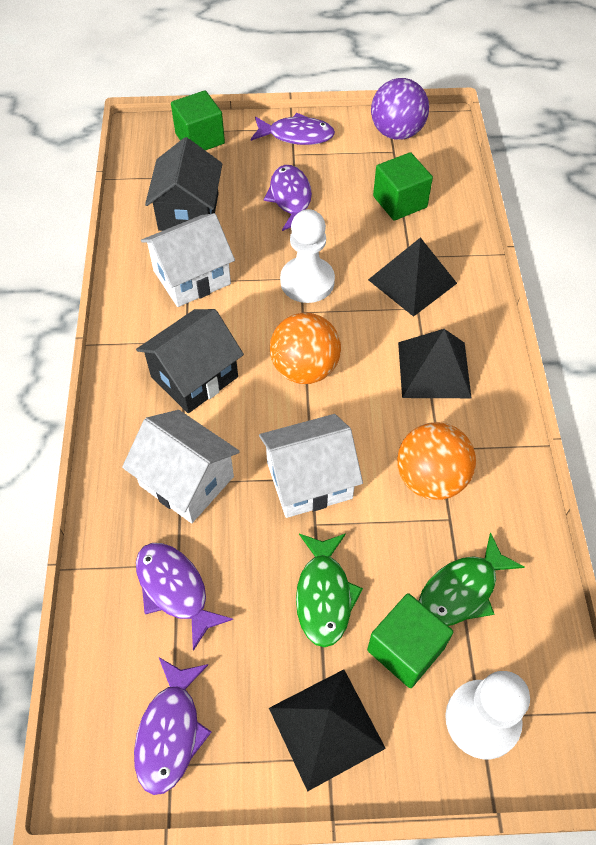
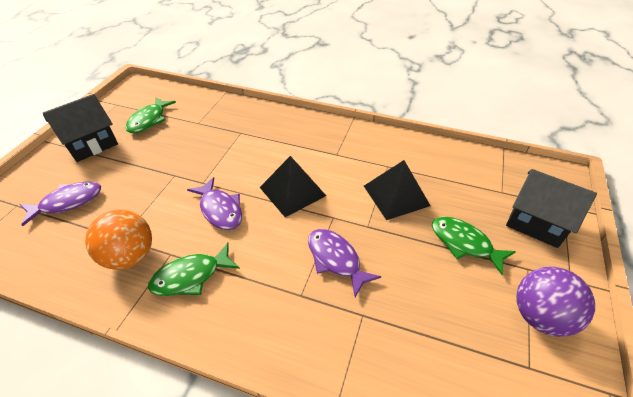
black pyramid: 3 -> 2
green cube: 3 -> 0
green fish: 2 -> 3
orange ball: 2 -> 1
purple fish: 4 -> 3
white house: 3 -> 0
white pawn: 2 -> 0

